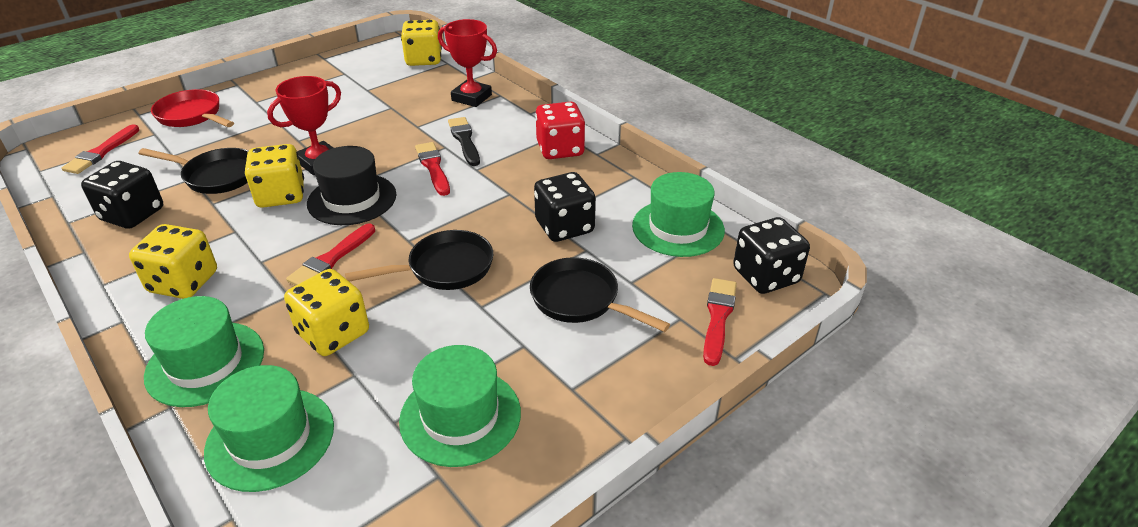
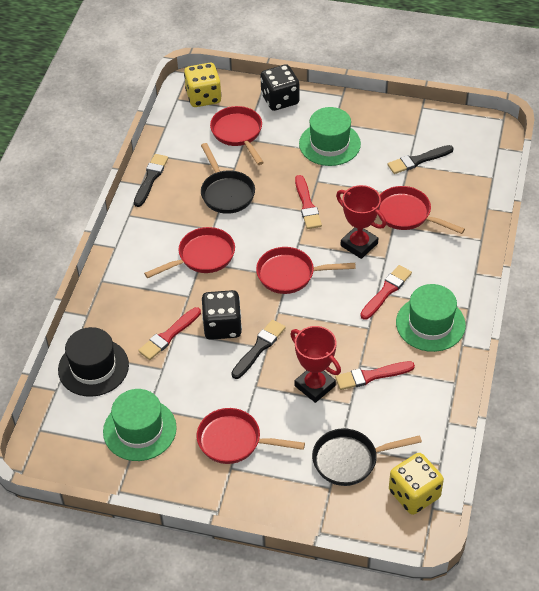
black brush: 1 -> 3
black dice: 3 -> 2
black pan: 3 -> 2
green hat: 4 -> 3
red dice: 1 -> 0
red pan: 1 -> 5
yellow dice: 4 -> 2

